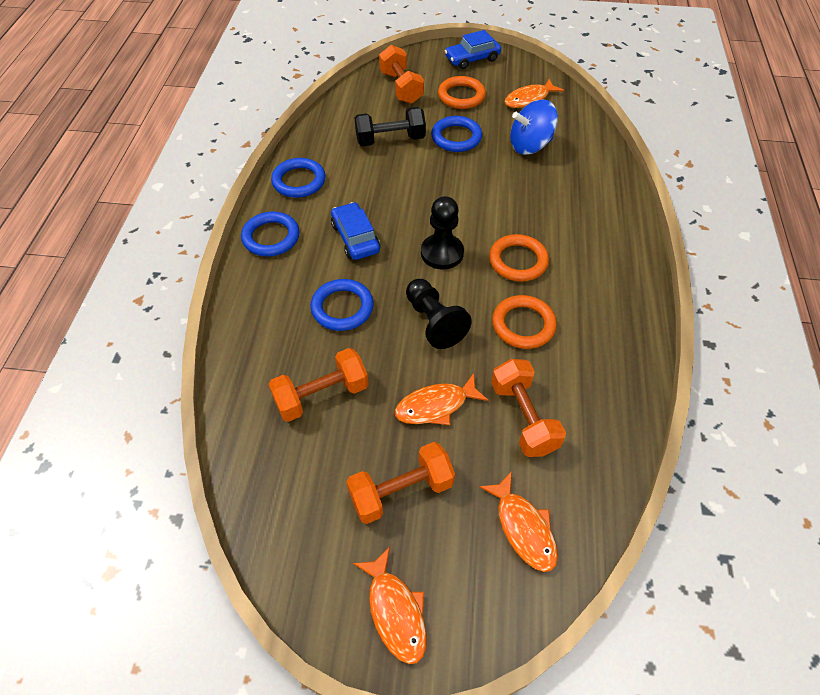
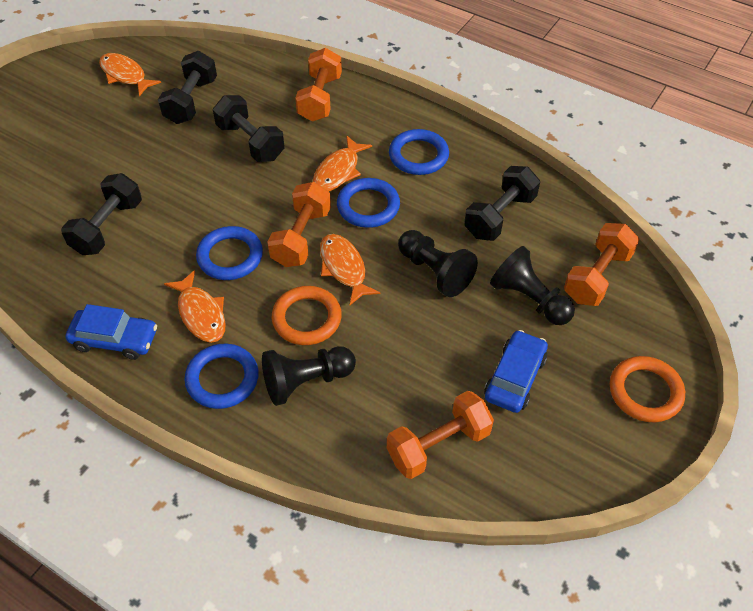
black dumbbell: 1 -> 4
black pawn: 2 -> 3
blue spinning top: 1 -> 0
orange ring: 3 -> 2

